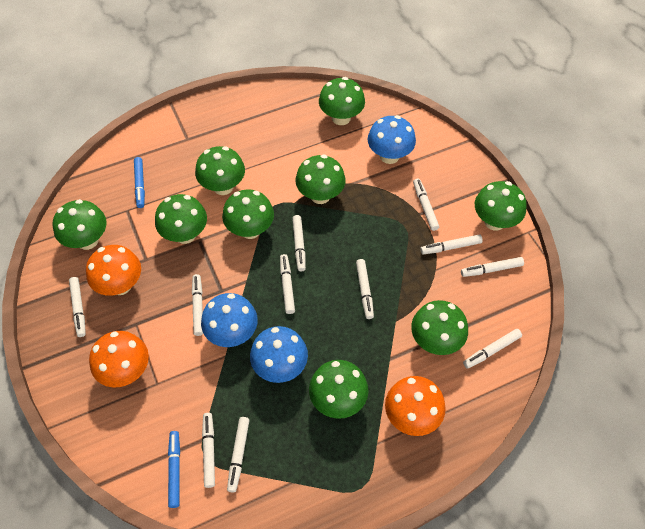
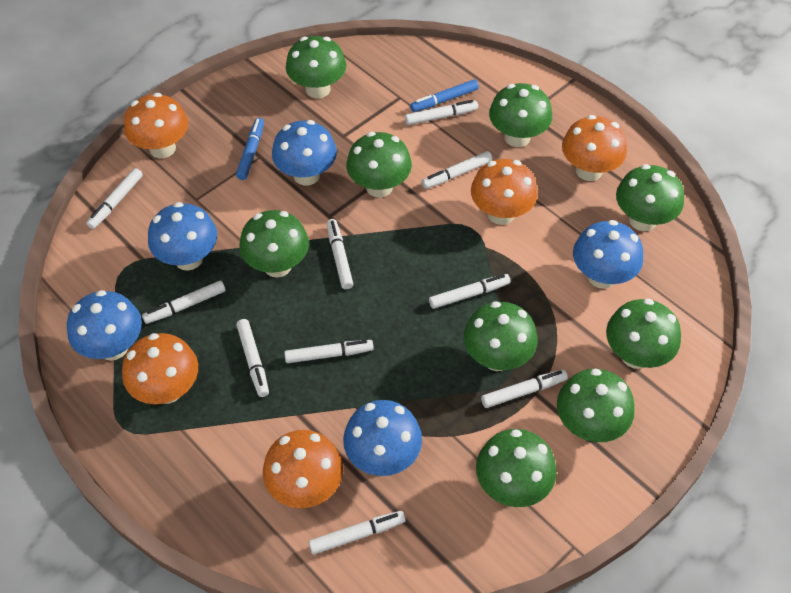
blue mushroom: 3 -> 5
orange mushroom: 3 -> 5
white marker: 11 -> 10

